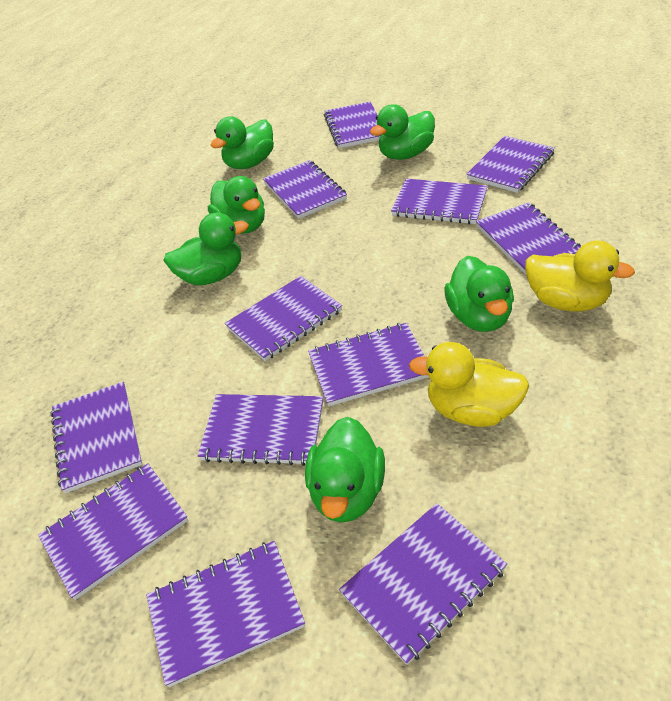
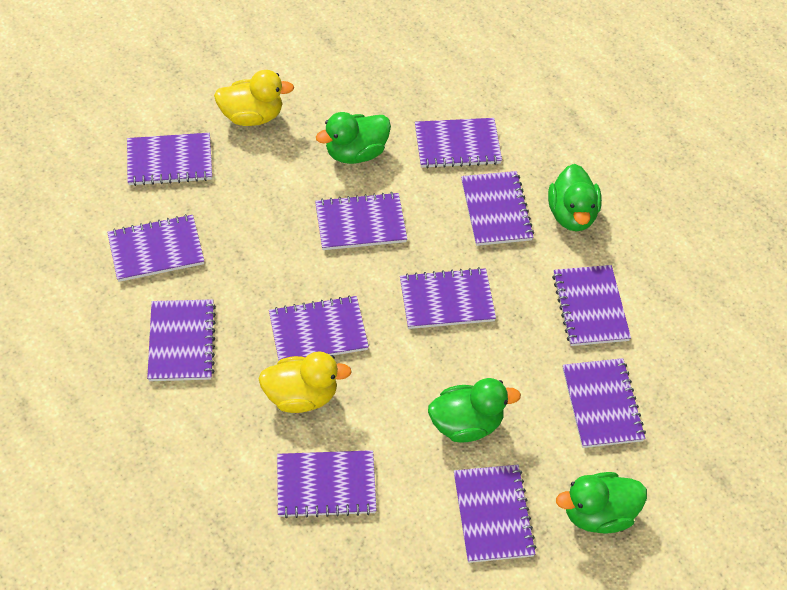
green duck: 6 -> 4

